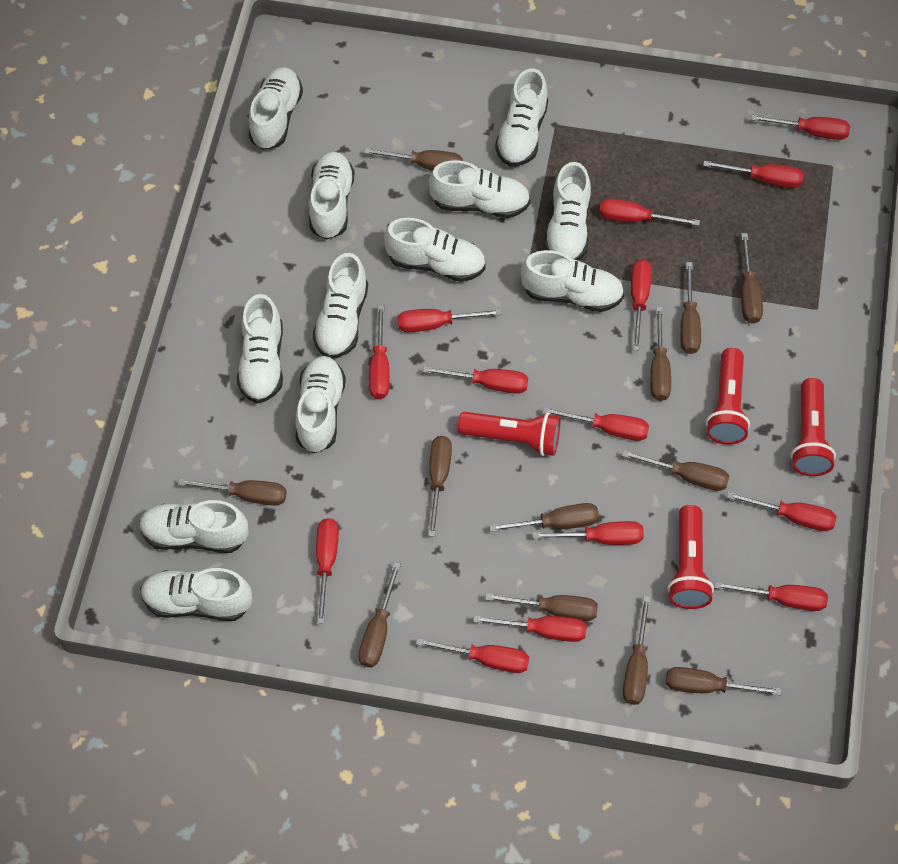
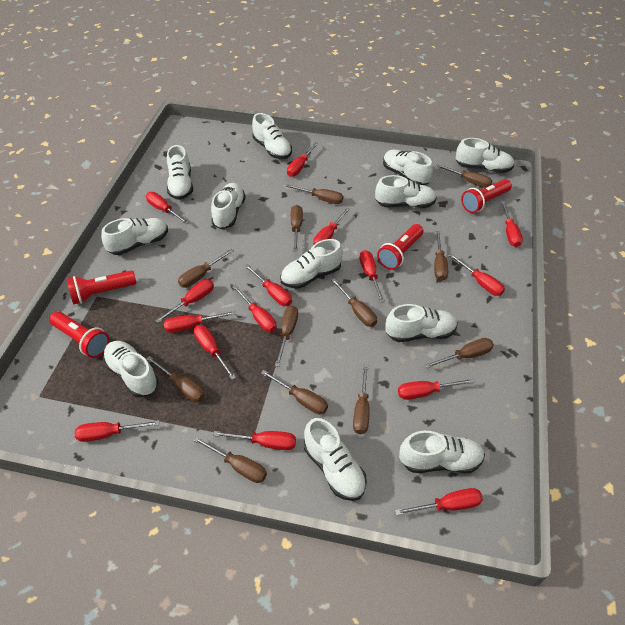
red screwdriver: 14 -> 15

